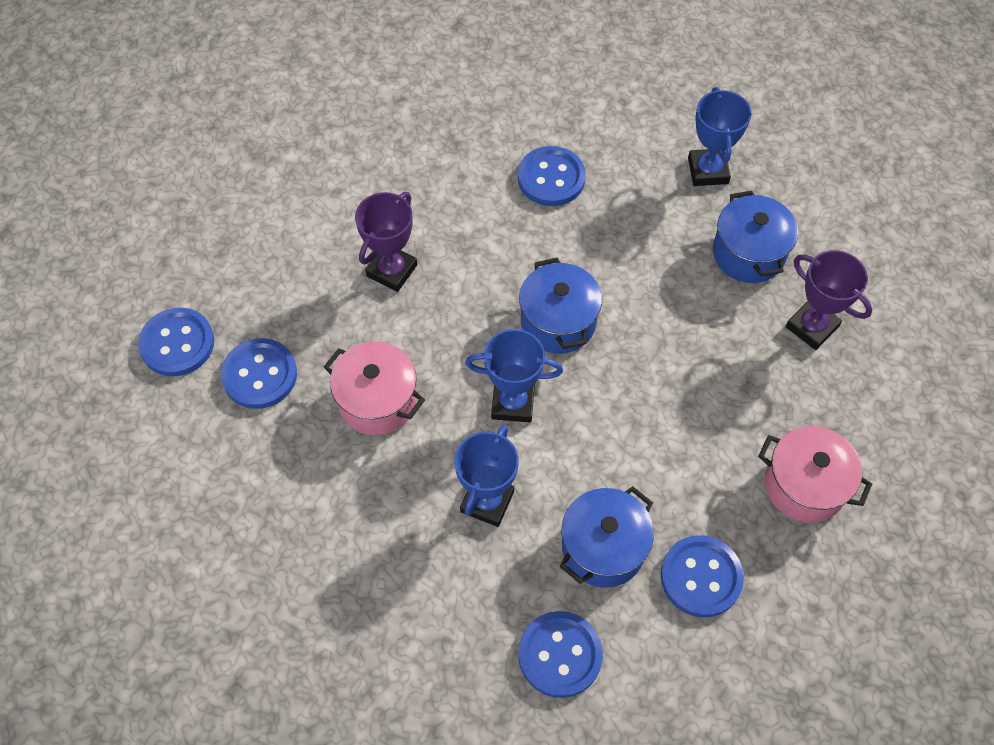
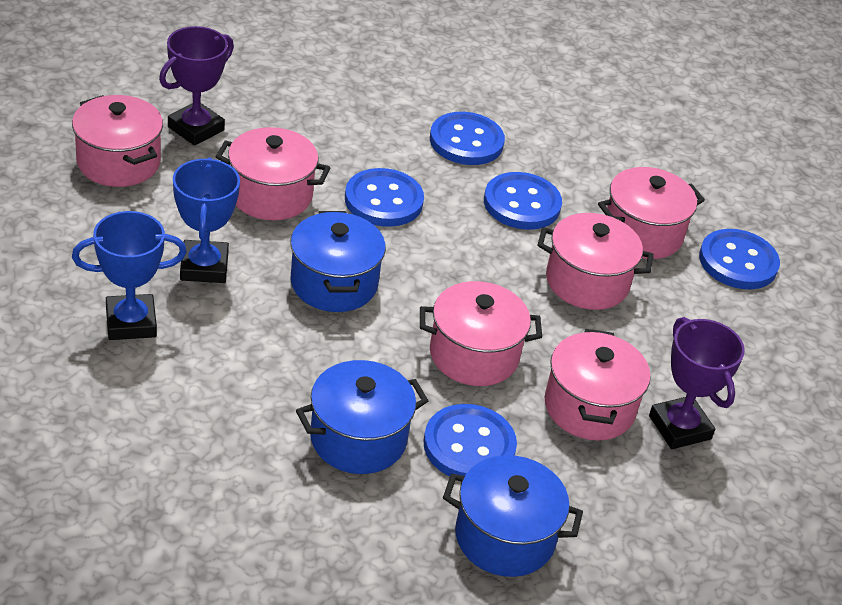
blue trophy: 3 -> 2
pink pot: 2 -> 6

